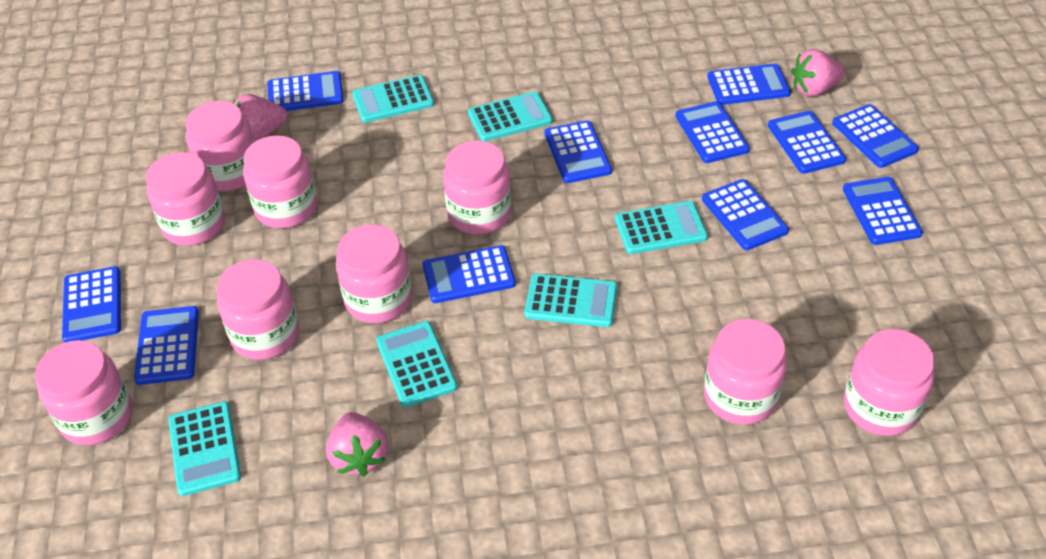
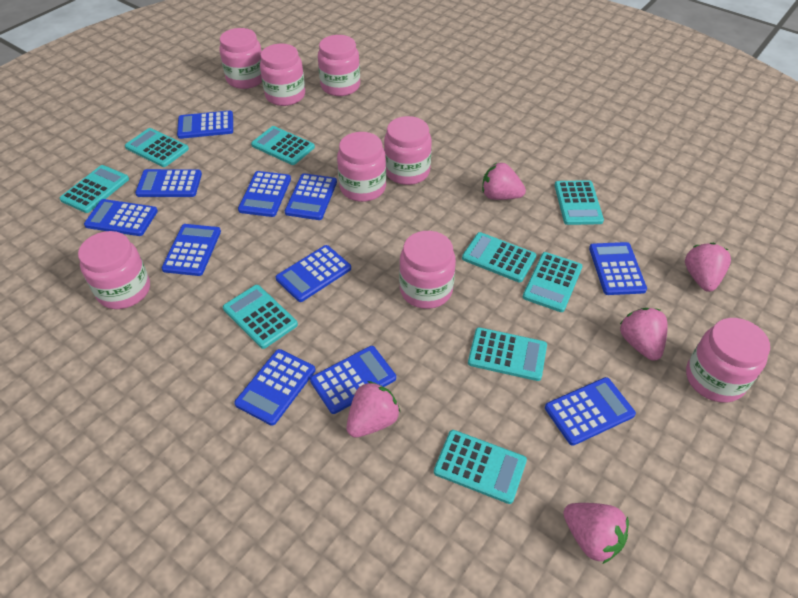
pink jar: 9 -> 8
pink strawberry: 3 -> 5
turquoise calculator: 6 -> 9

